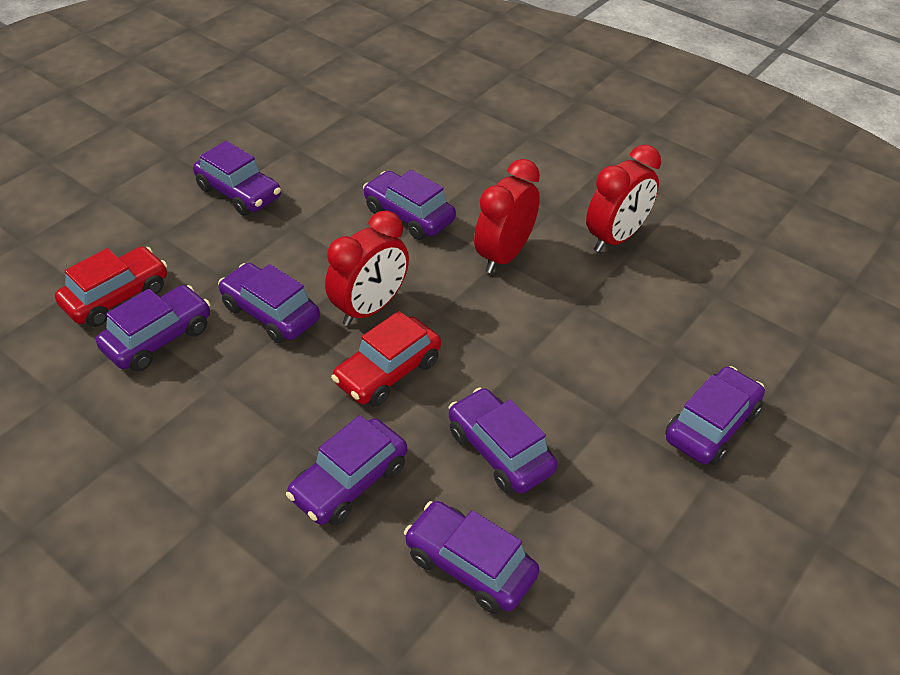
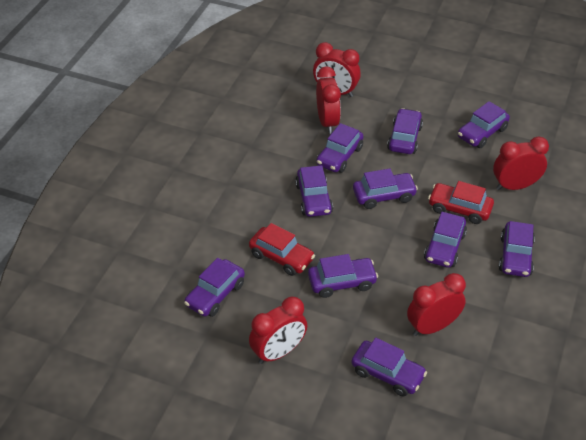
purple car: 8 -> 10
red clock: 3 -> 5

